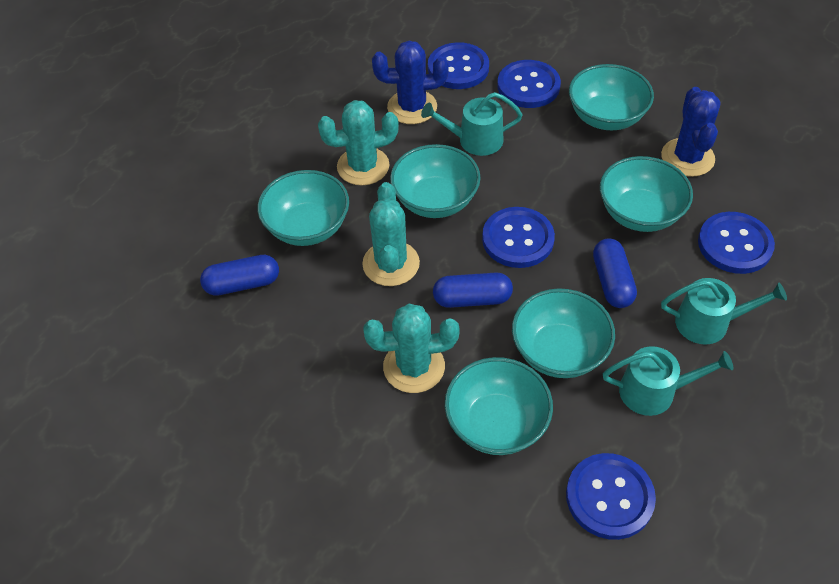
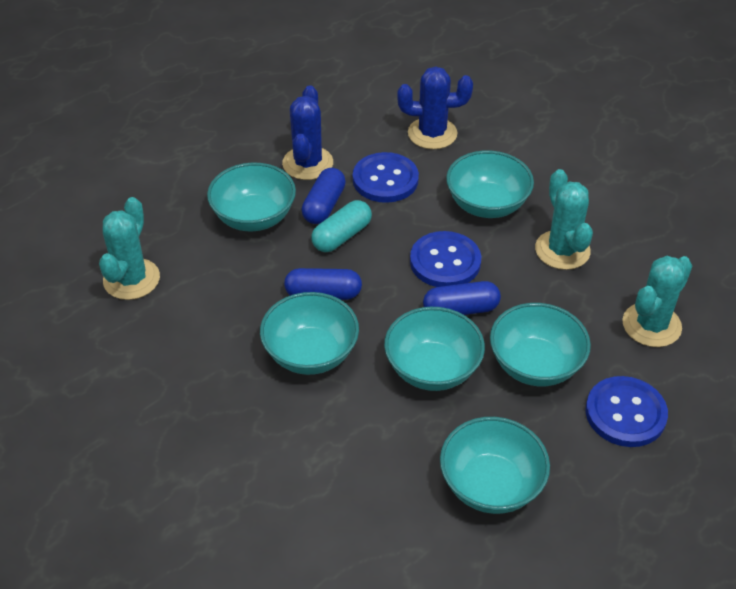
blue button: 5 -> 3
turquoise capsule: 0 -> 1
turquoise watering can: 3 -> 0

